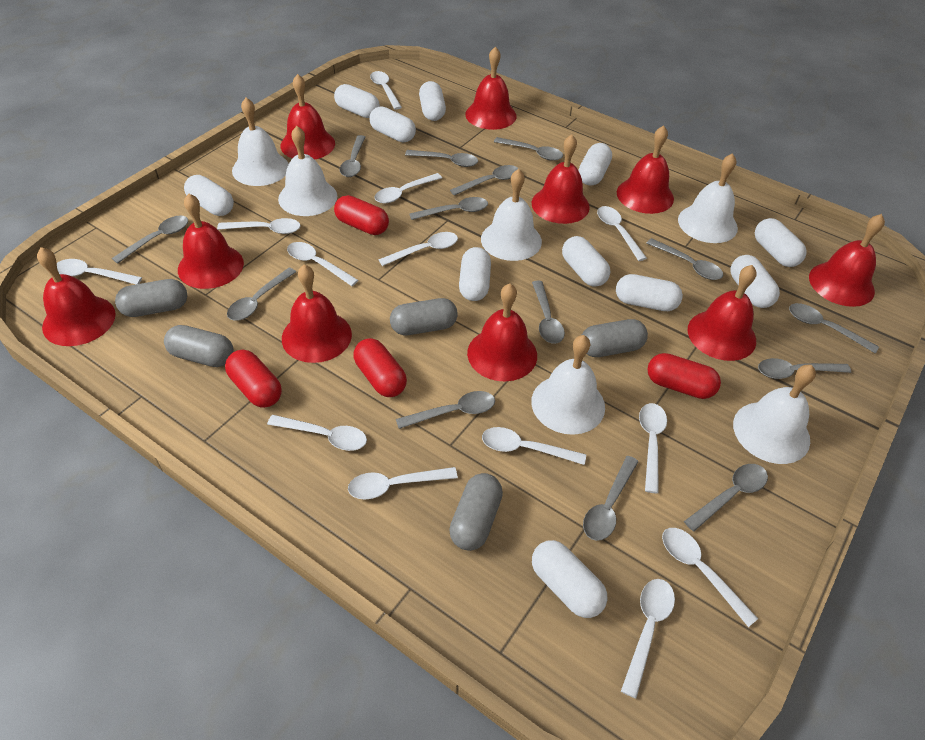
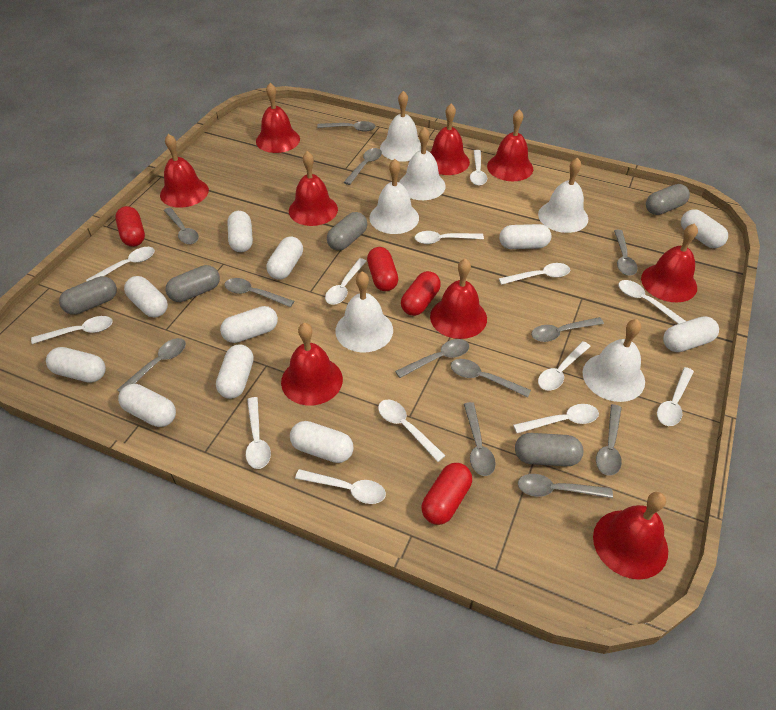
grey spoon: 14 -> 12
red bell: 10 -> 9

